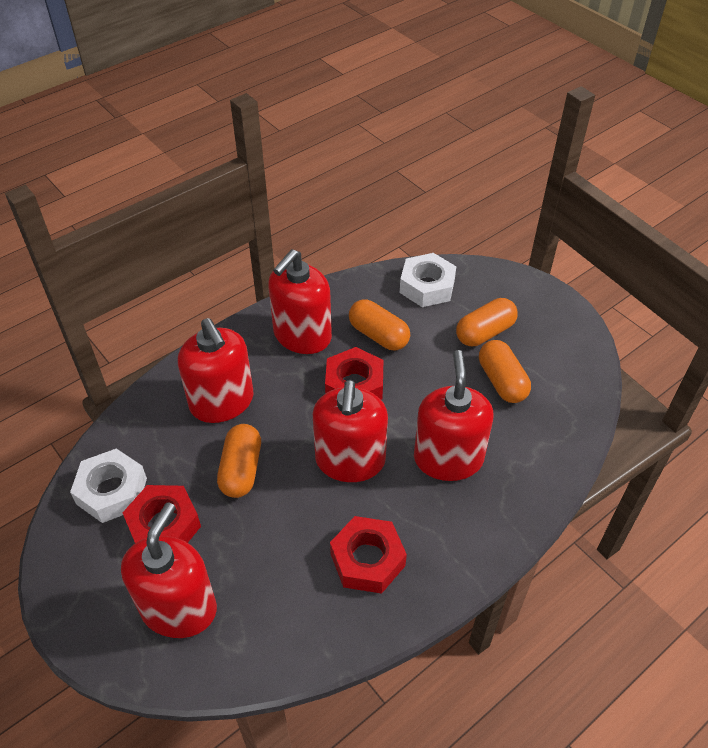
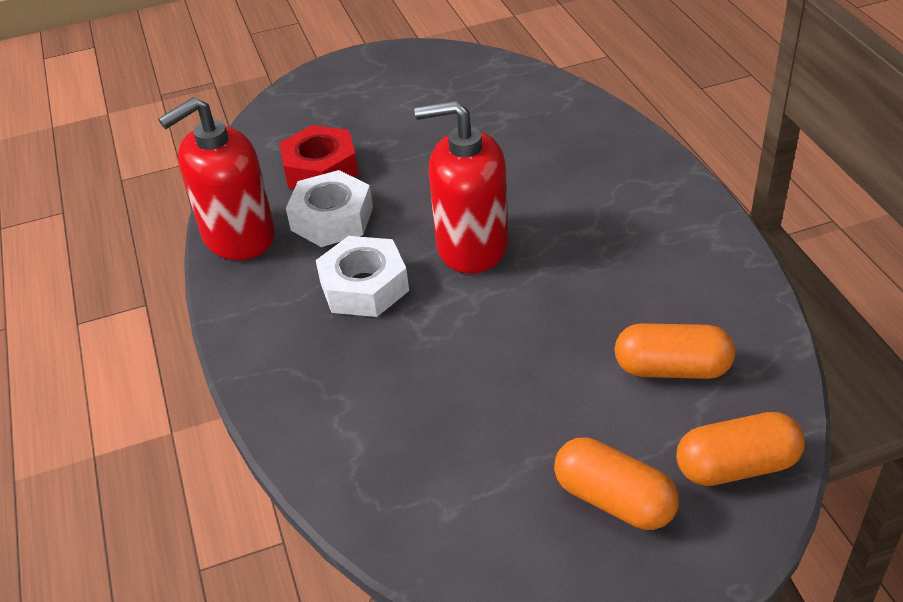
orange capsule: 4 -> 3
red nut: 3 -> 1
red soap dispenser: 5 -> 2

